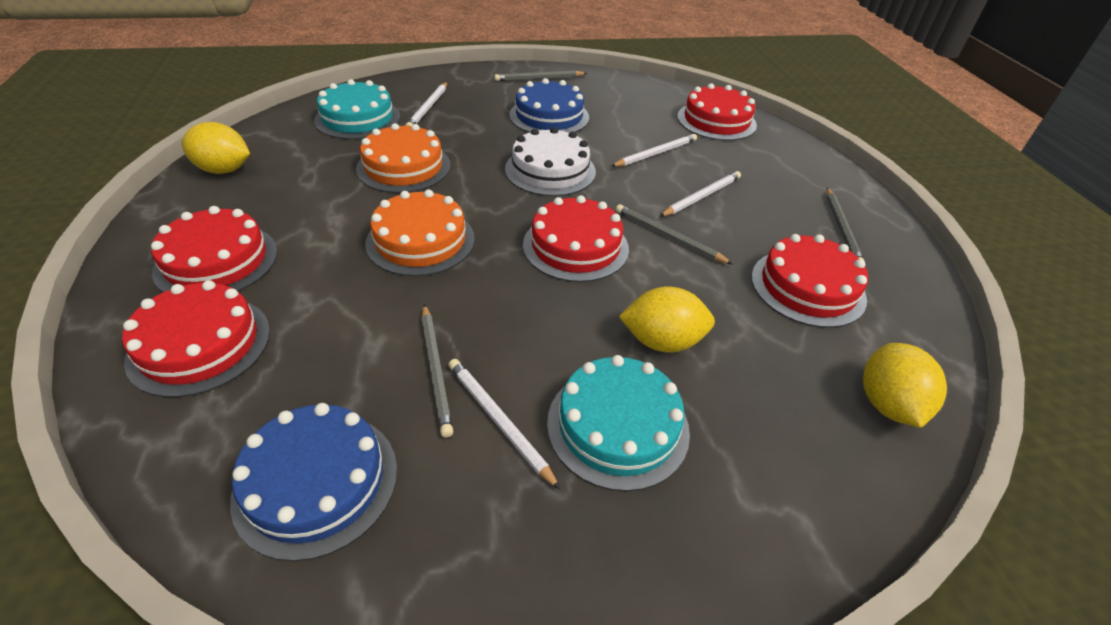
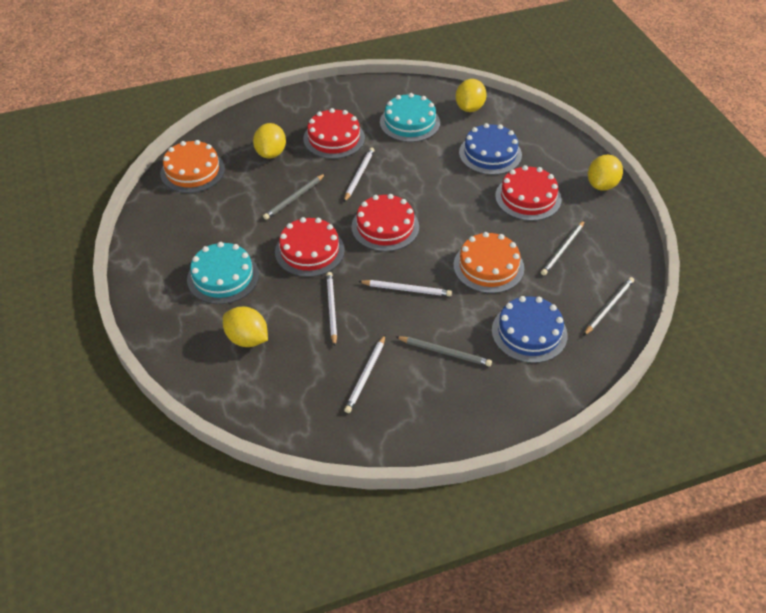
red cake: 5 -> 4
white cake: 1 -> 0
yellow lemon: 3 -> 4

